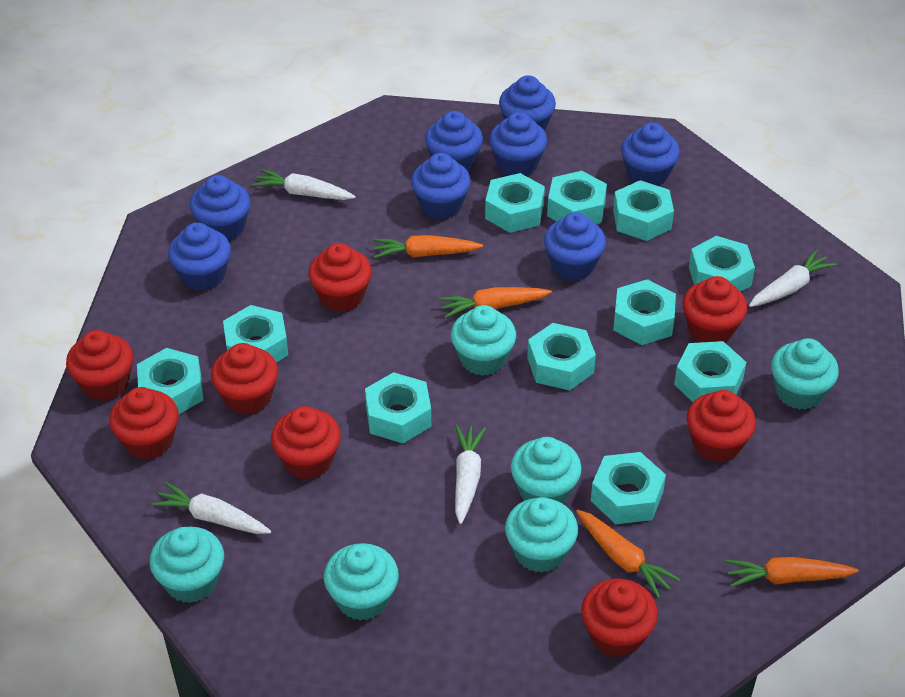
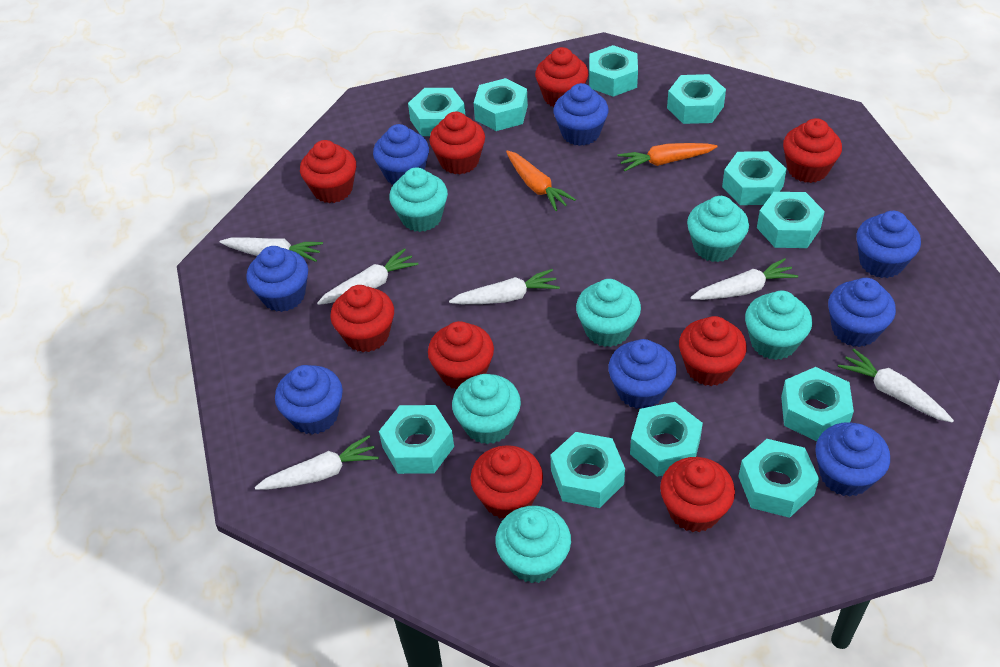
orange carrot: 4 -> 2
red cupcake: 8 -> 9
white carrot: 4 -> 6

